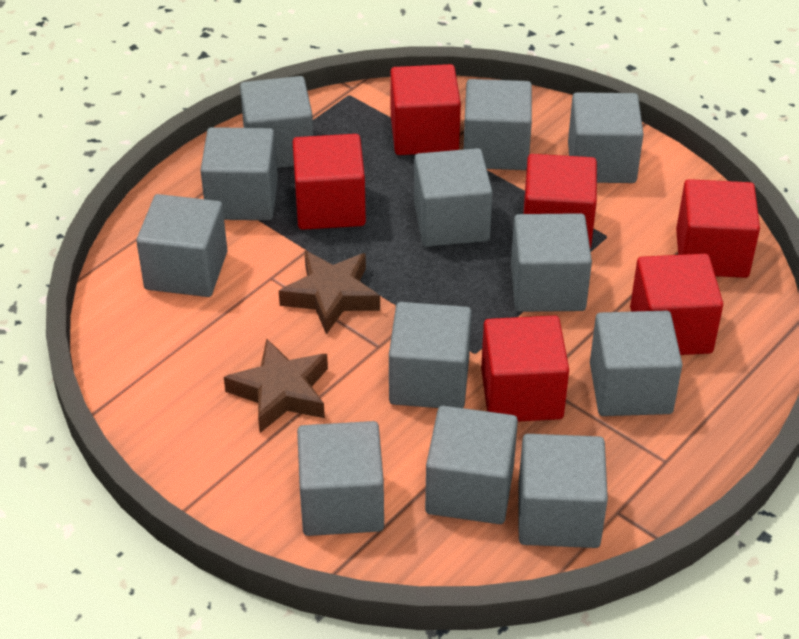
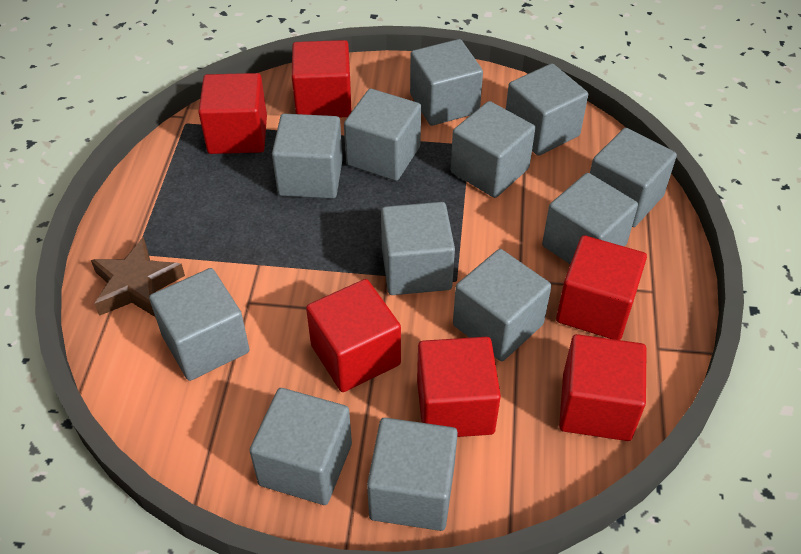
brown star: 2 -> 1

